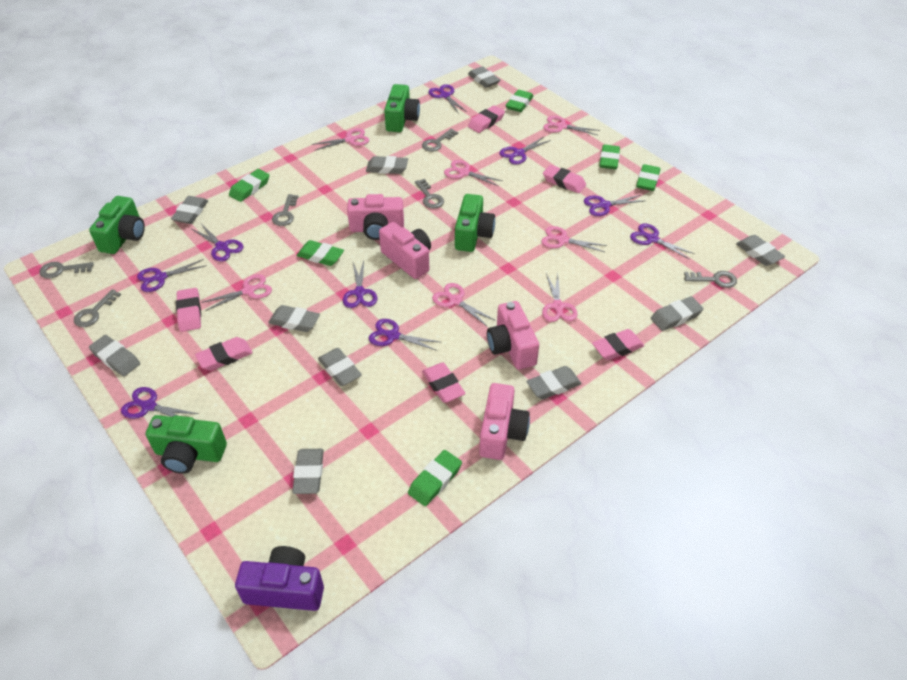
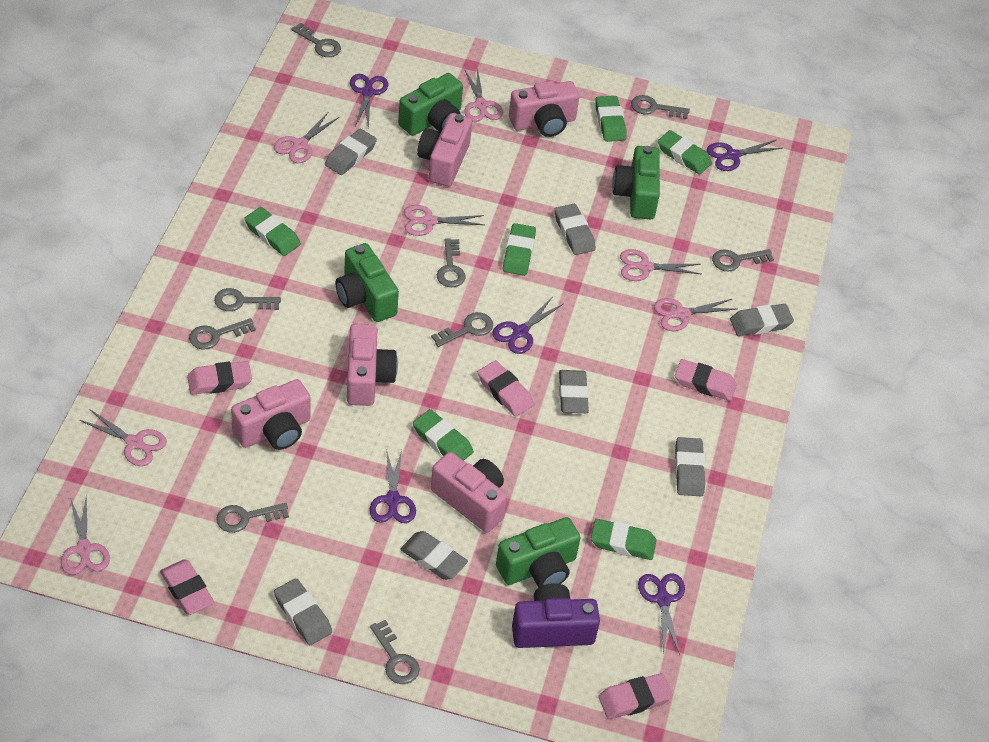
grey eraser: 10 -> 7
grey key: 6 -> 9
pink camera: 4 -> 5
pink eraser: 6 -> 5
purple scissors: 9 -> 5

